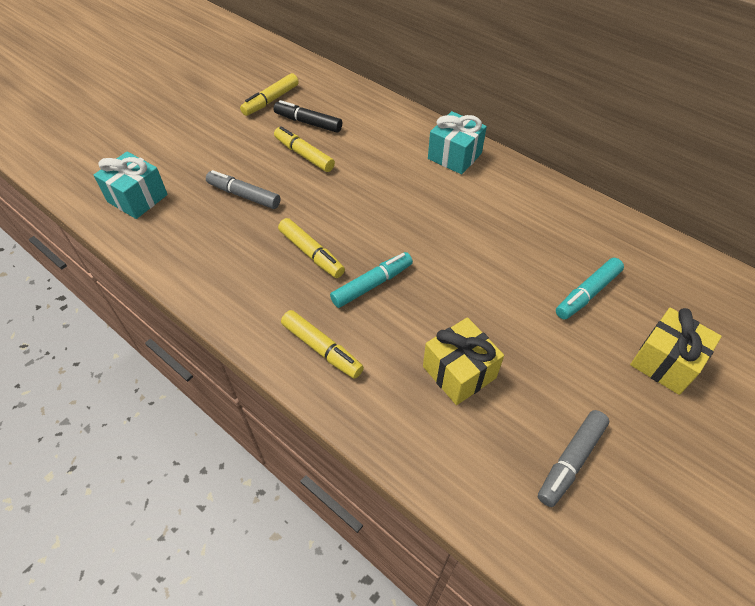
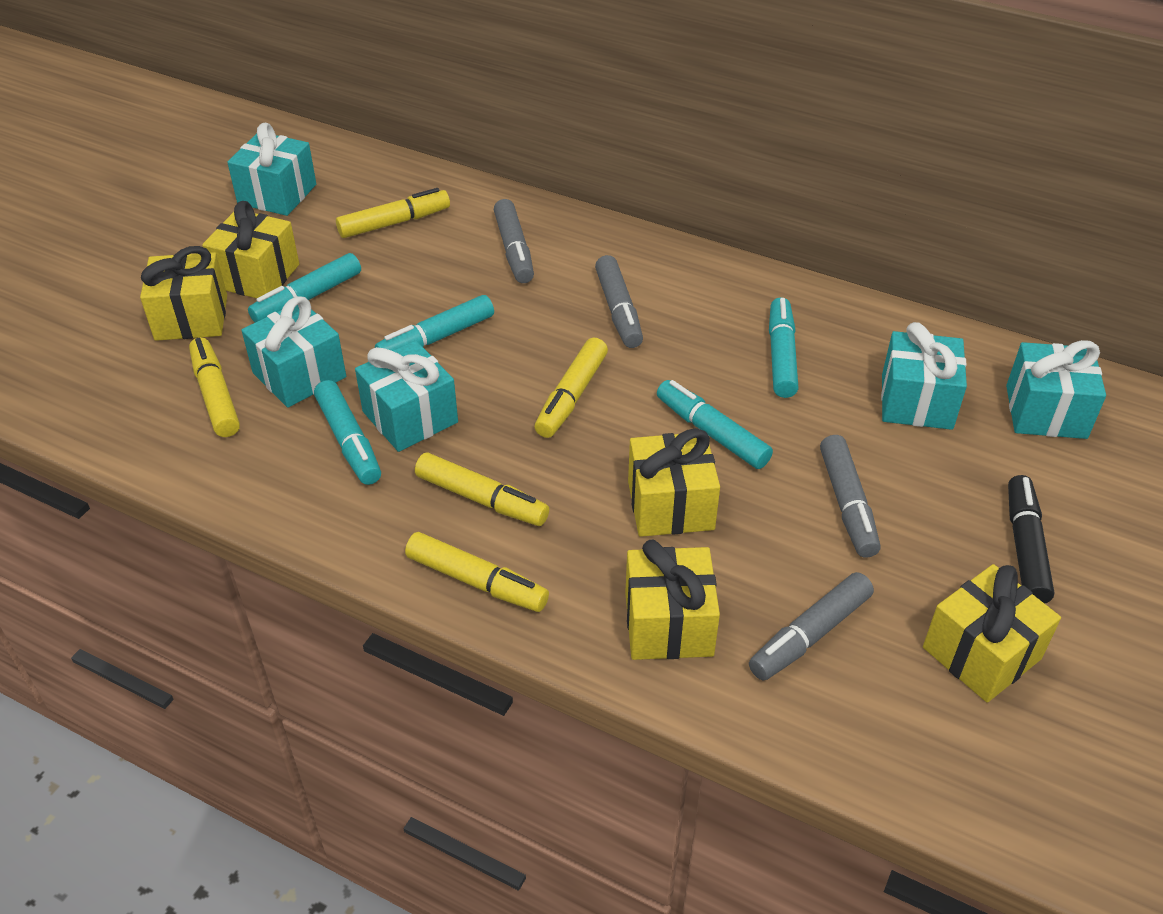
grey marker: 2 -> 4
turquoise gift: 2 -> 5
turquoise marker: 2 -> 5
yellow gift: 2 -> 5
yellow marker: 4 -> 5

